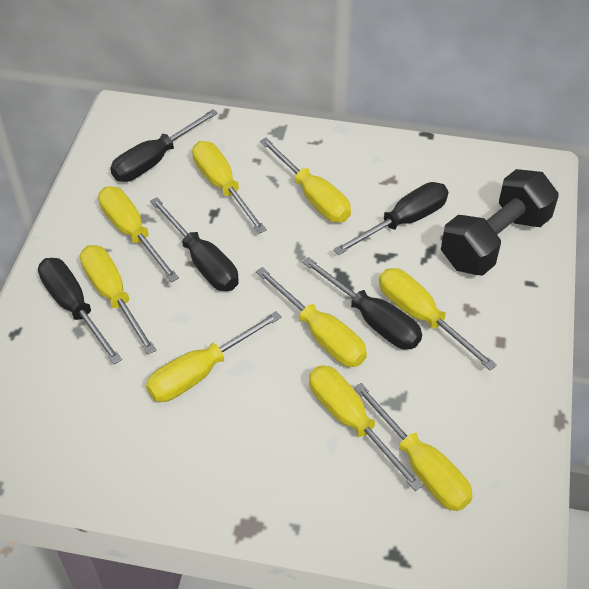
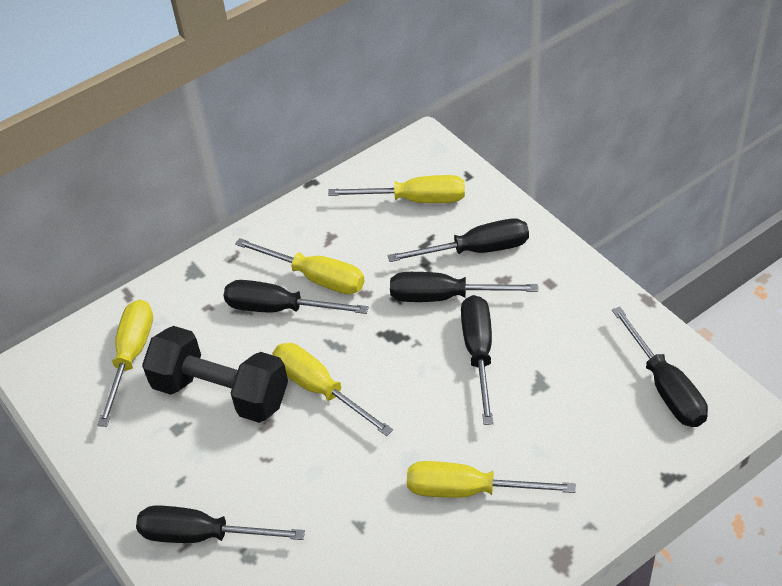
black screwdriver: 5 -> 6
yellow screwdriver: 9 -> 5

